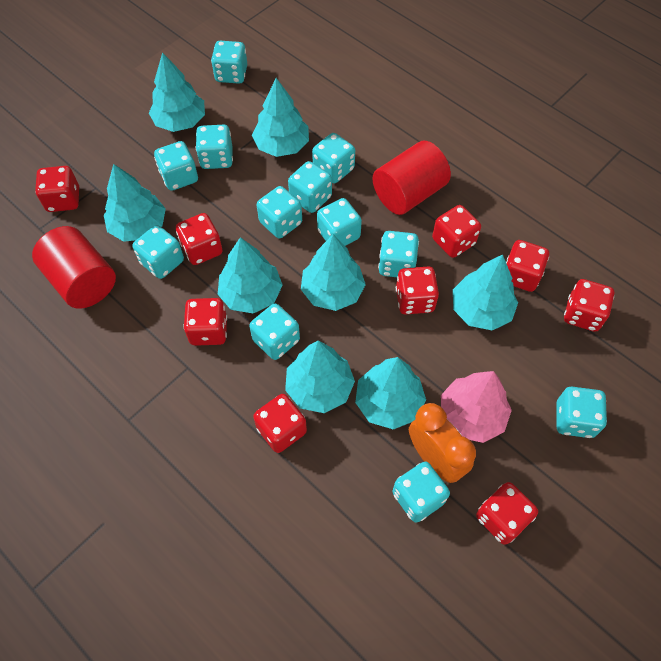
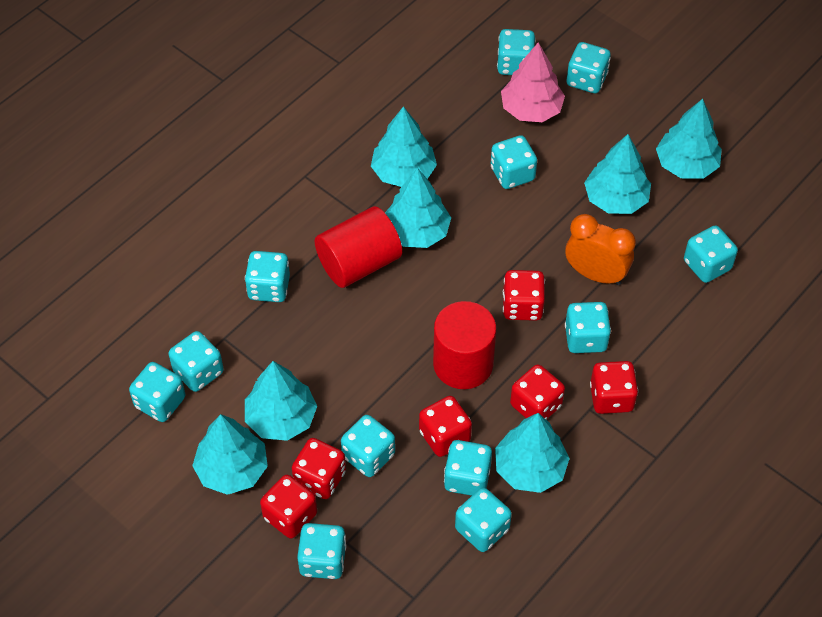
red dice: 9 -> 6
turquoise tree: 8 -> 7

